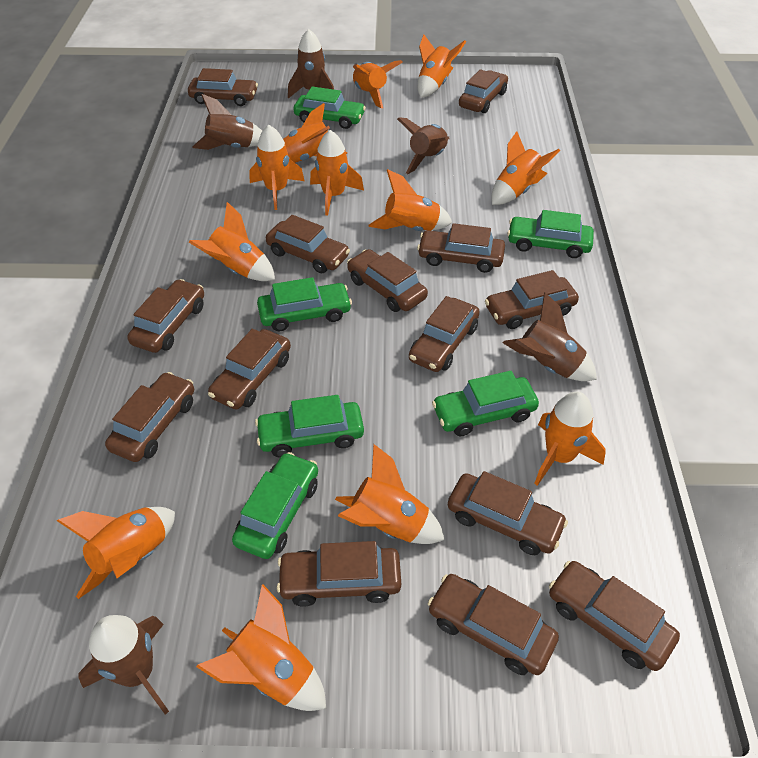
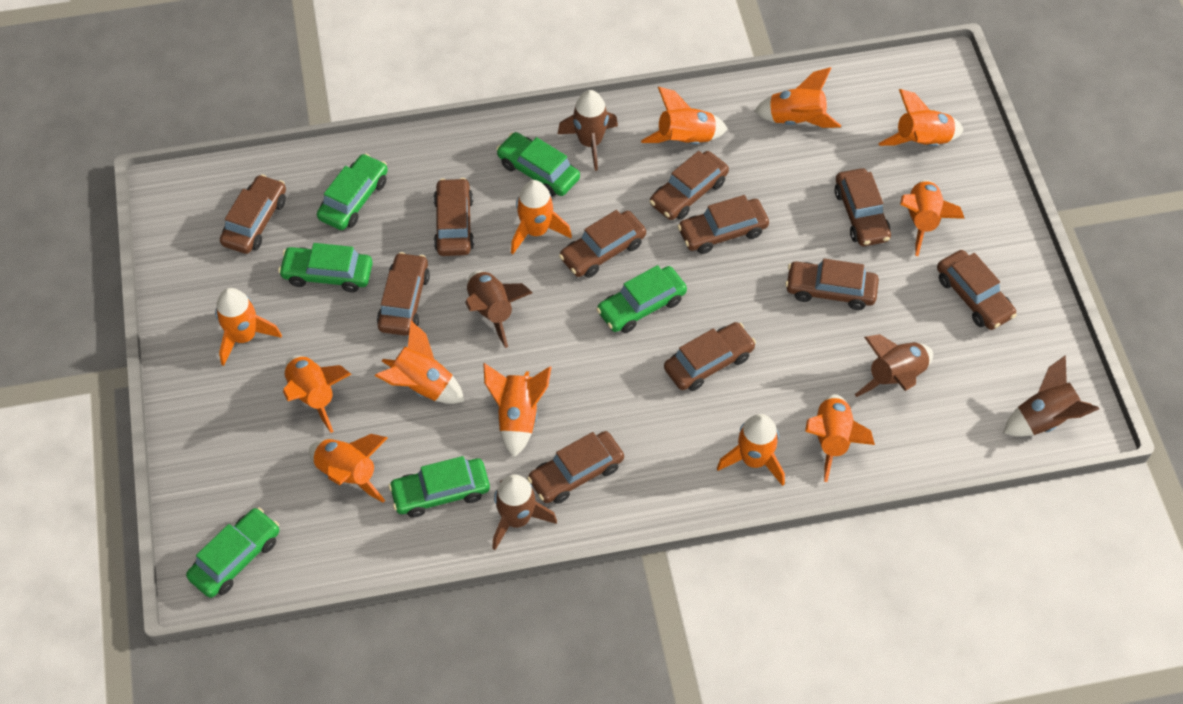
brown car: 14 -> 11

